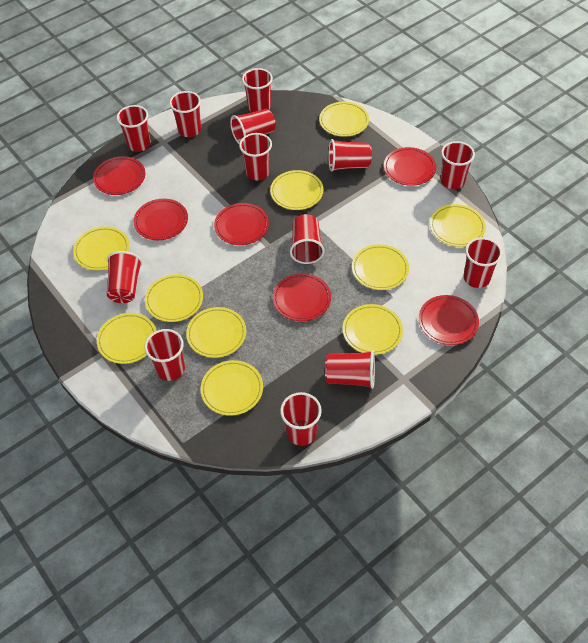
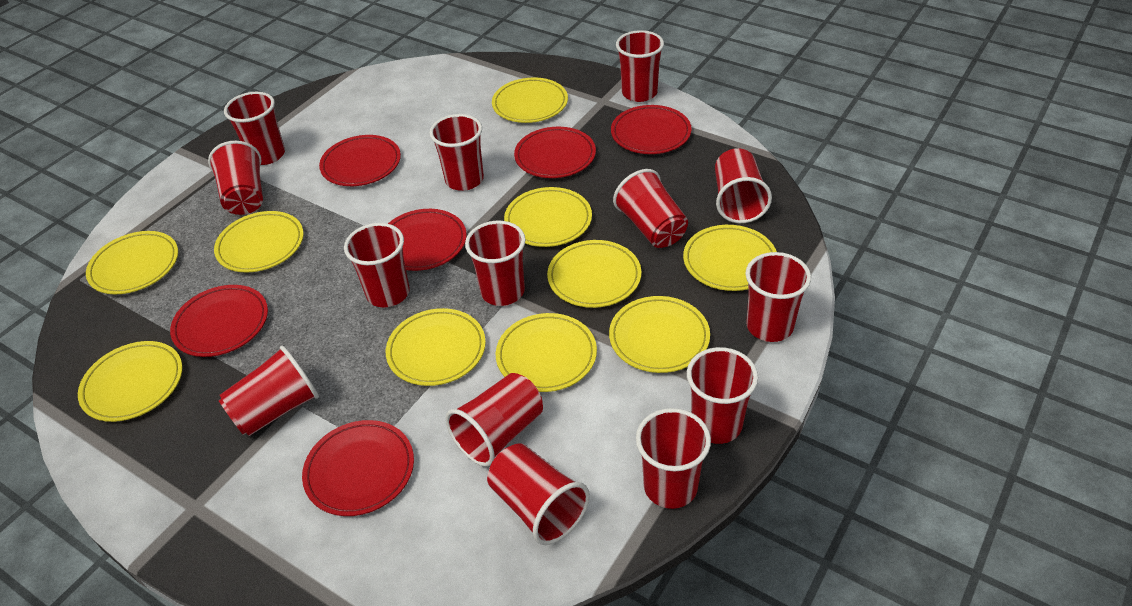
red cup: 13 -> 14

